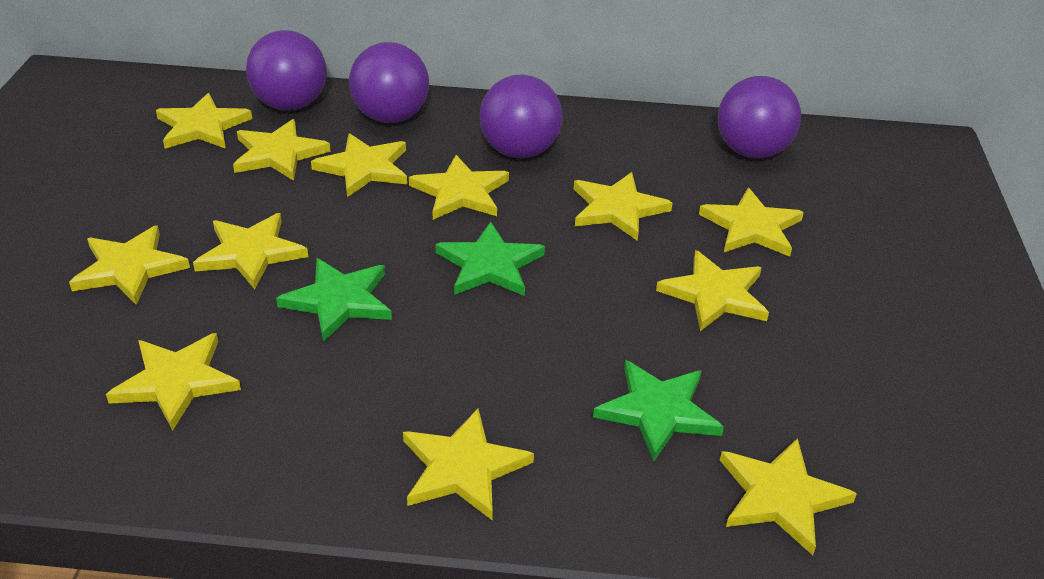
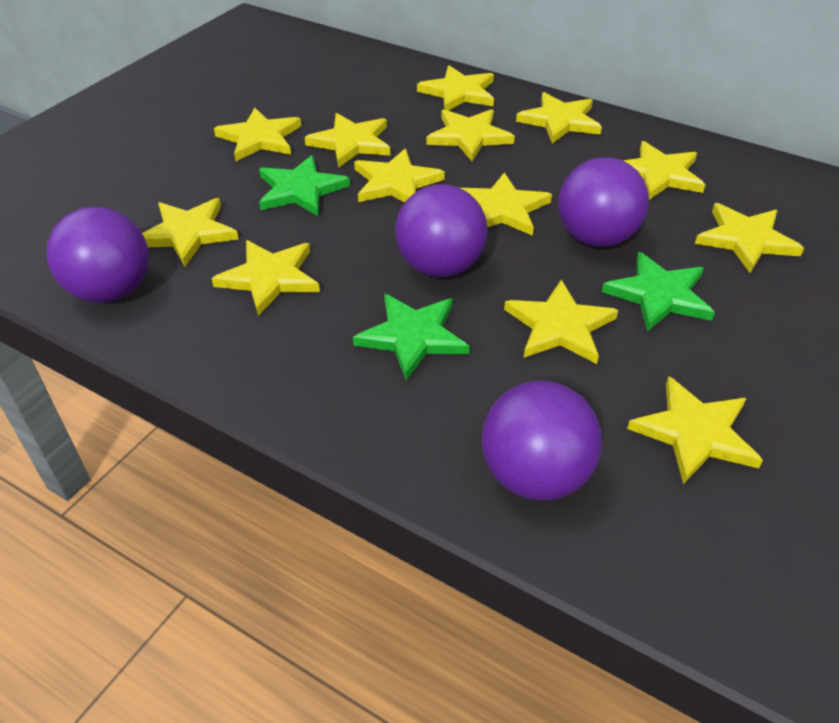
yellow star: 12 -> 13

